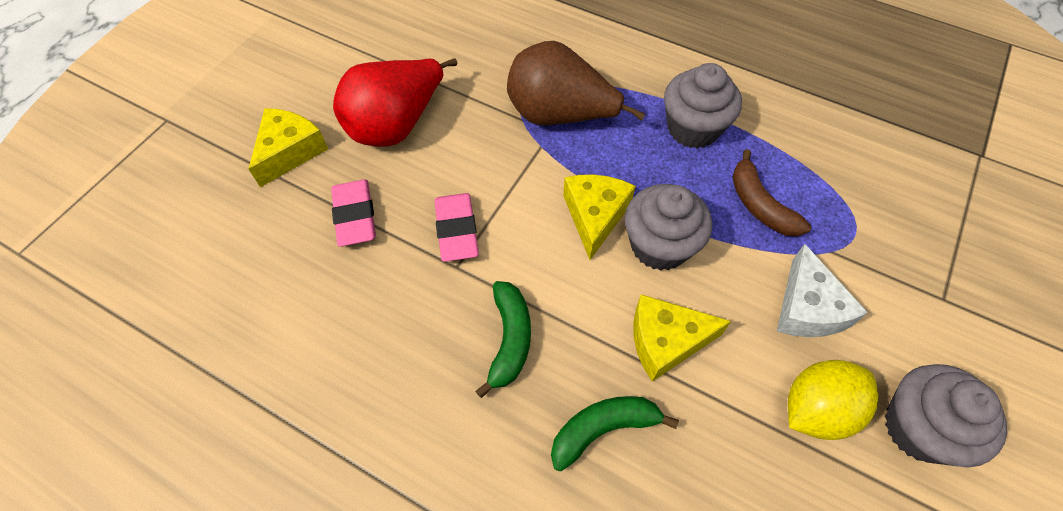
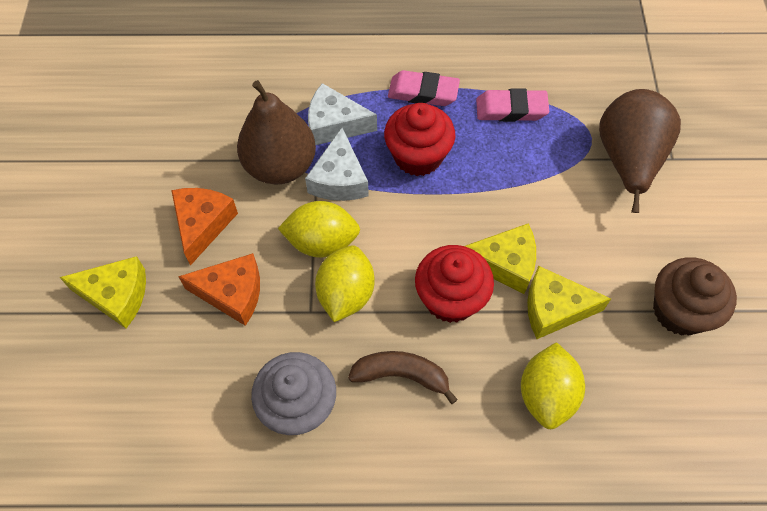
brown cupcake: 0 -> 1
brown pear: 1 -> 2
green banana: 2 -> 0
grey cupcake: 3 -> 1
orange cheese: 0 -> 2
red cupcake: 0 -> 2
red pear: 1 -> 0
white cheese: 1 -> 2
yellow lemon: 1 -> 3

